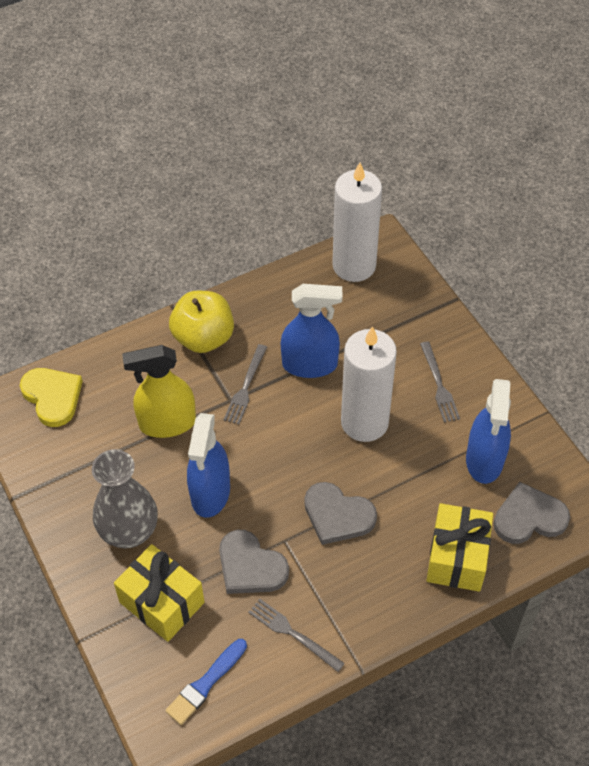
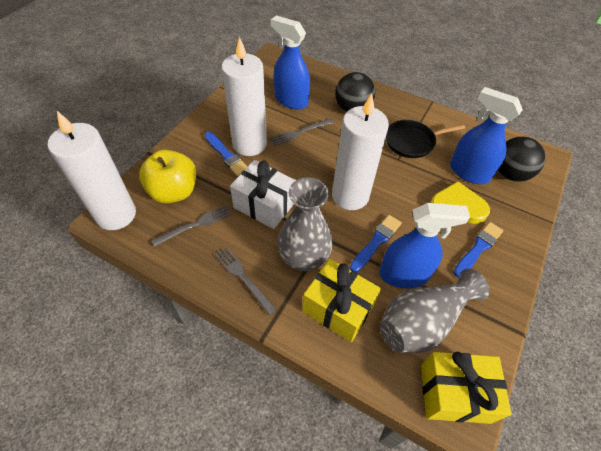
black ball: 0 -> 2
black pan: 0 -> 1
blue brush: 1 -> 3
grey heart: 3 -> 0
grey vase: 1 -> 2
white candle: 2 -> 3
white gift: 0 -> 1
yellow spray bottle: 1 -> 0

